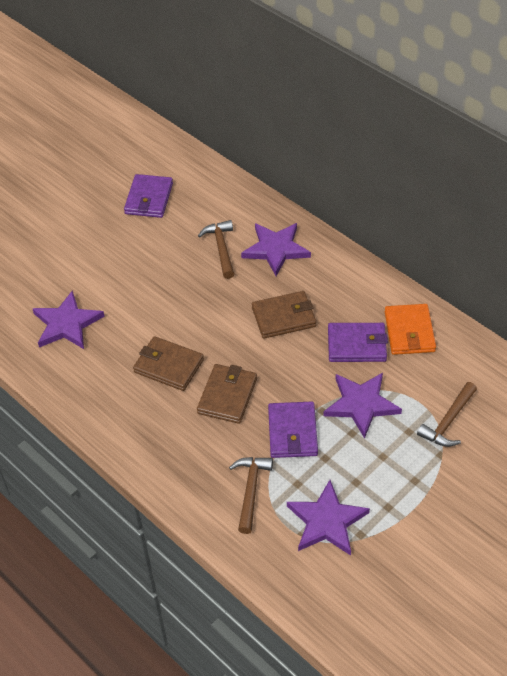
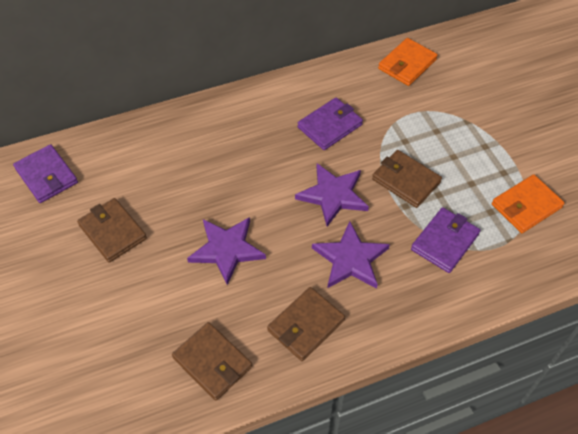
brown hammer: 3 -> 0
brown wallet: 3 -> 4
orange wallet: 1 -> 2
purple star: 4 -> 3

